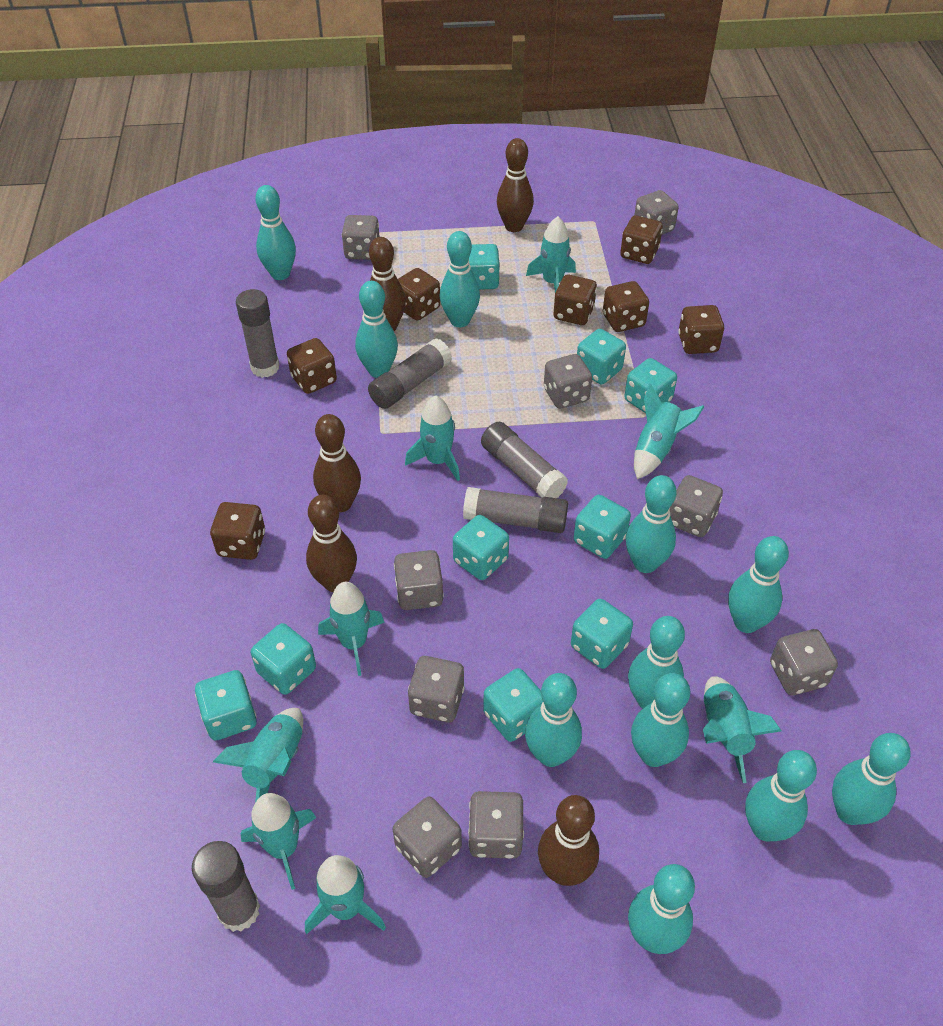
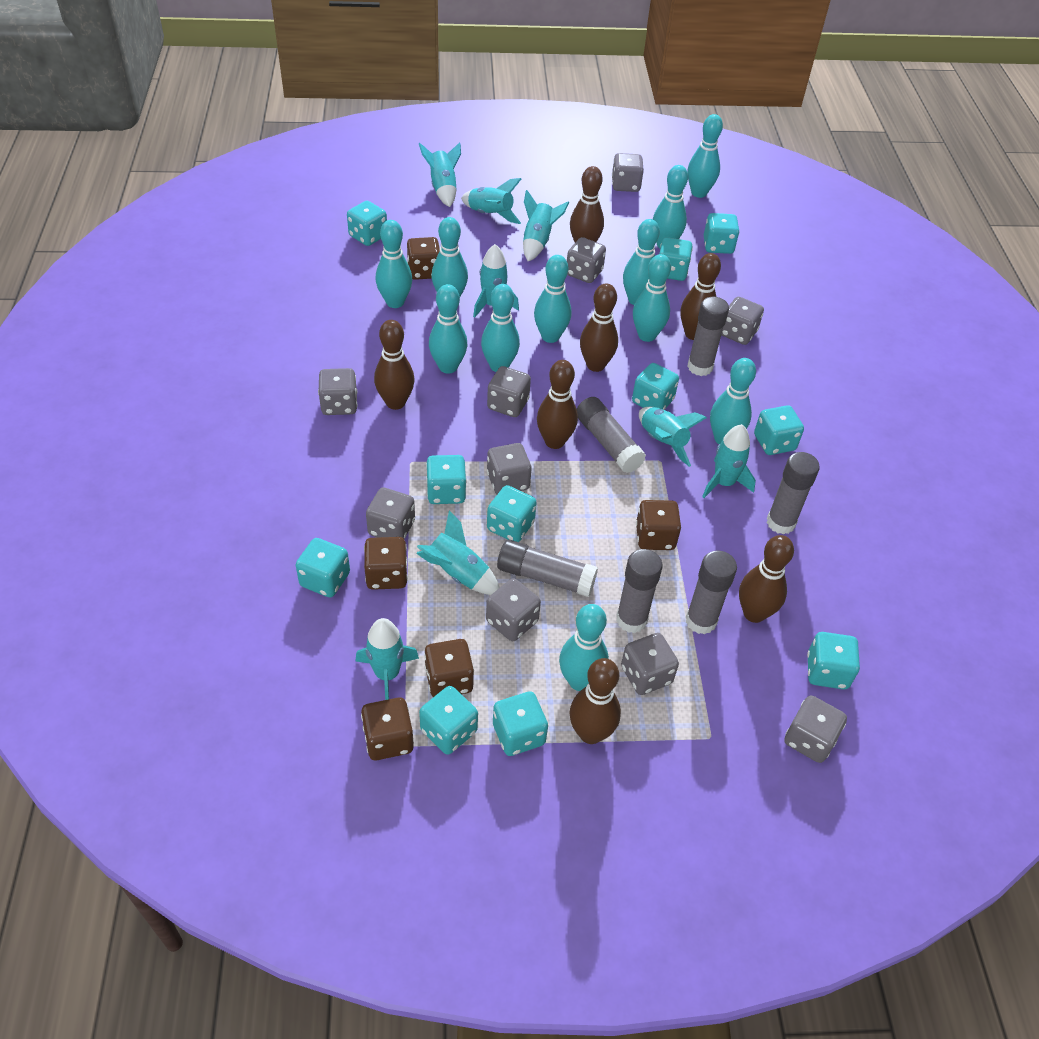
brown bowling pin: 5 -> 7
brown dice: 7 -> 5
grey dice: 9 -> 10
grey glue stick: 5 -> 6
turquoise dice: 9 -> 11

